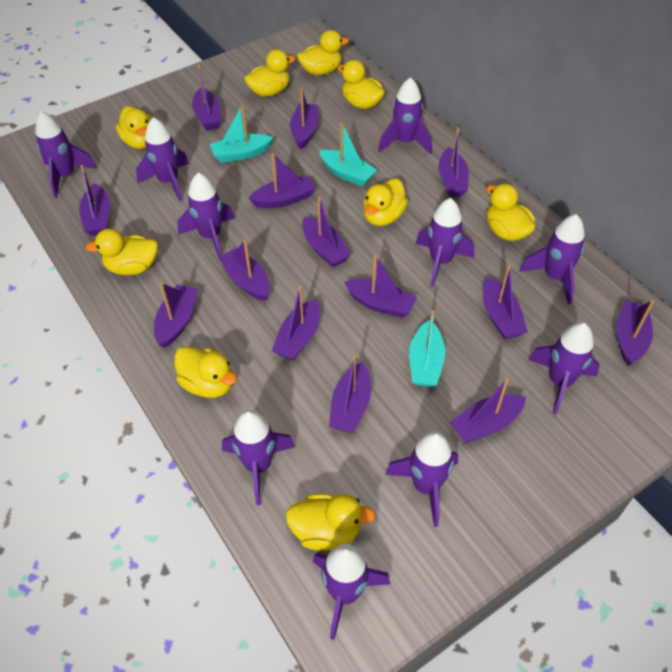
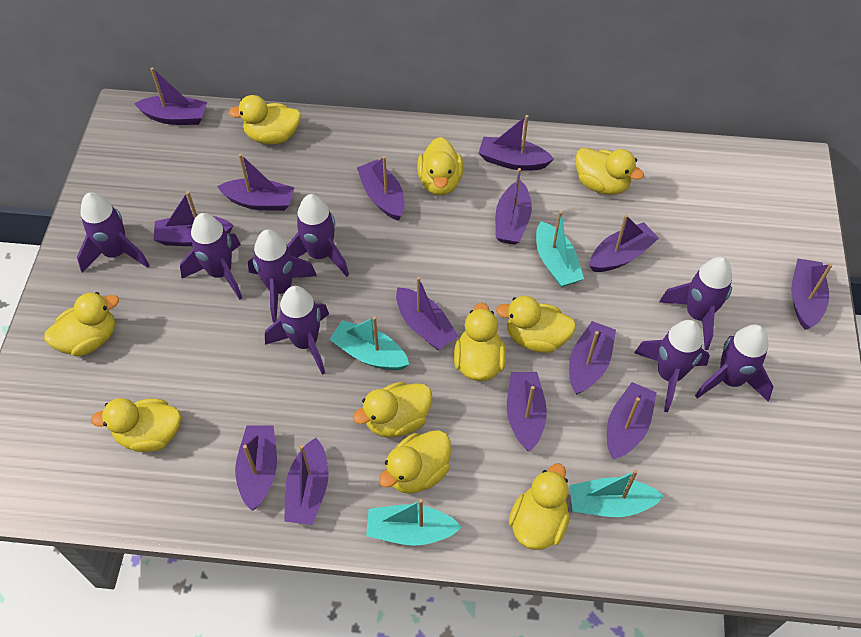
purple rocket: 10 -> 8
turquoise boat: 3 -> 4
yellow duck: 9 -> 10

